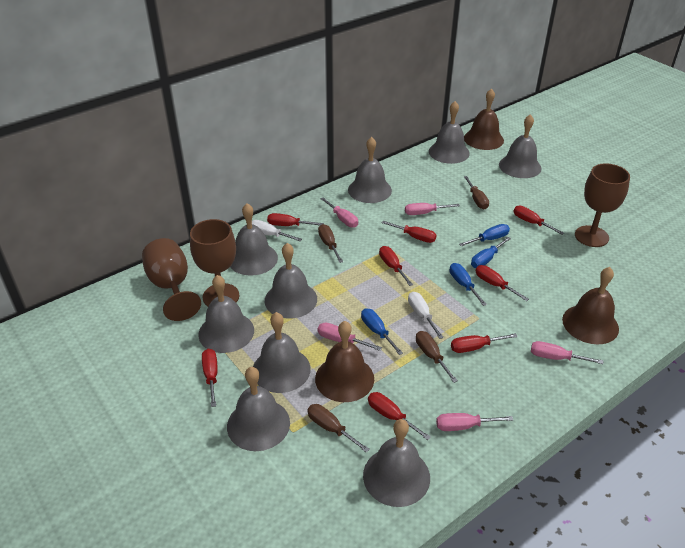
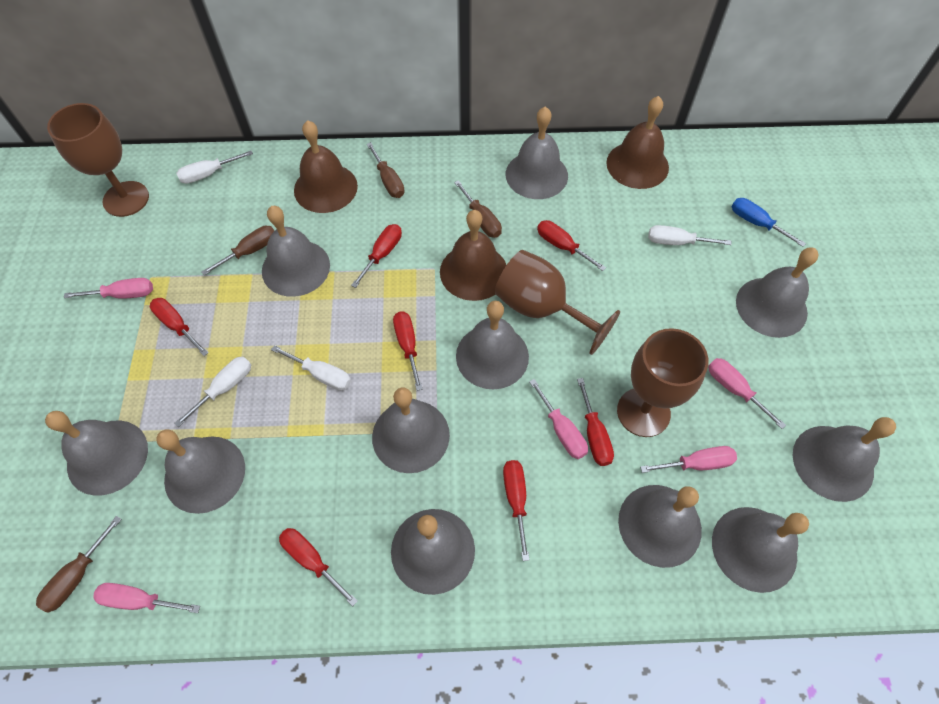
blue screwdriver: 4 -> 1
grey bell: 9 -> 11
red screwdriver: 8 -> 7
white screwdriver: 2 -> 4

